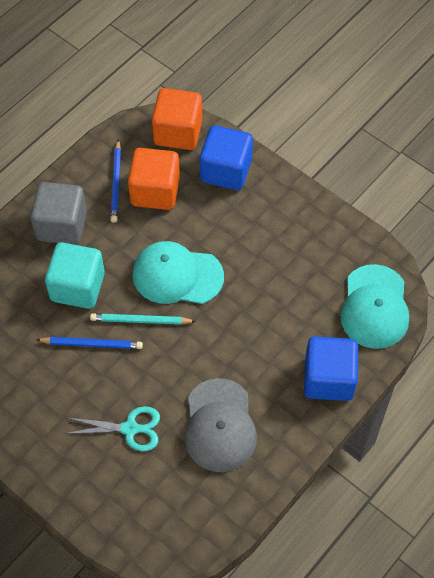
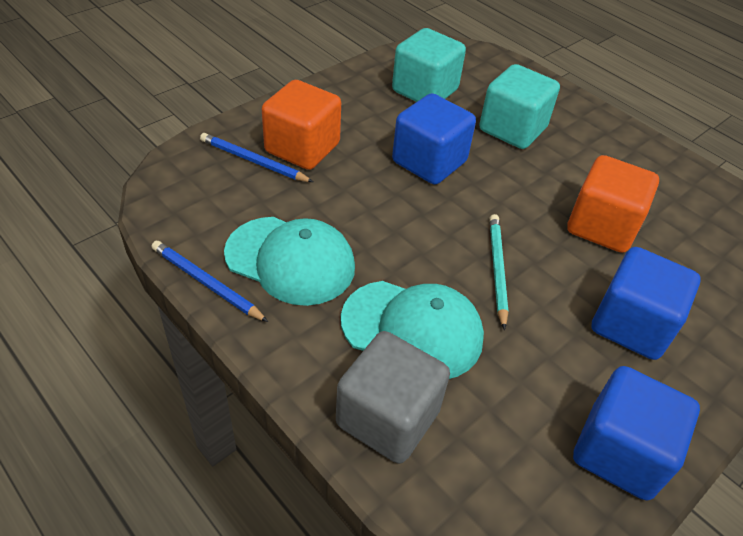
blue cube: 2 -> 3
grey cap: 1 -> 0
turquoise cube: 1 -> 2
turquoise scissors: 1 -> 0

